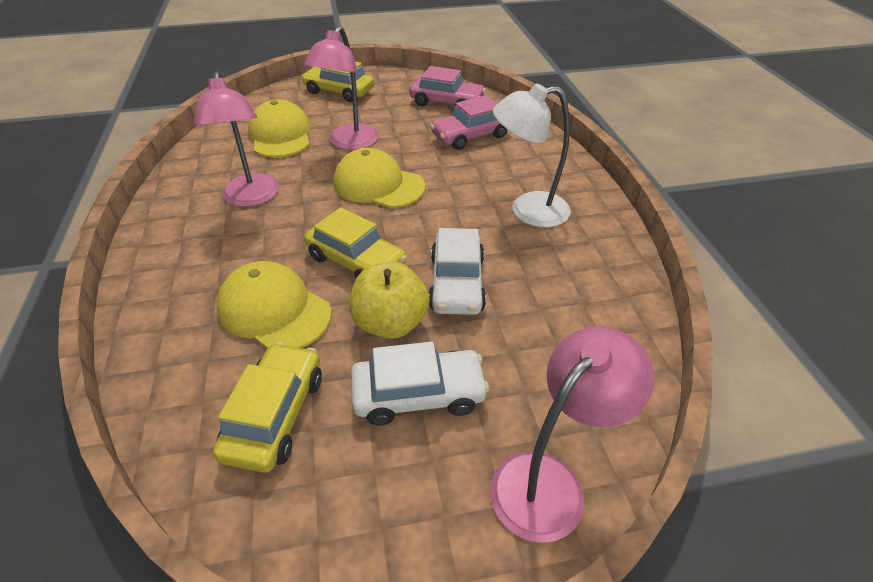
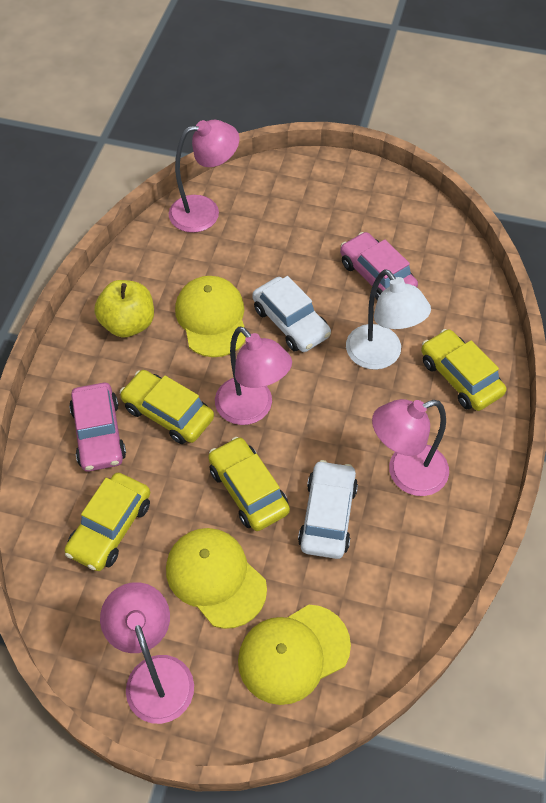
pink lamp: 3 -> 4
yellow car: 3 -> 4

